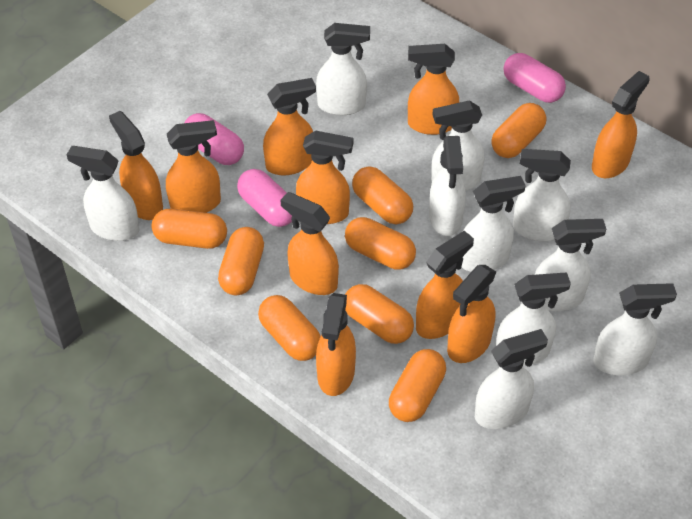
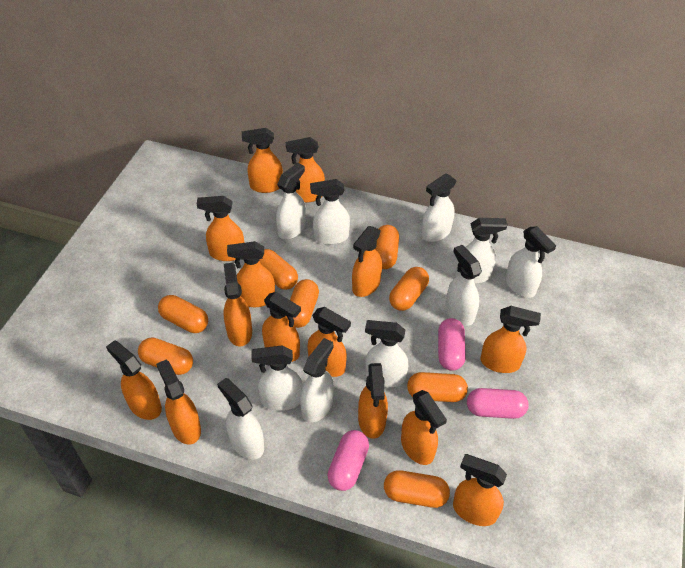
orange spray bottle: 10 -> 14

